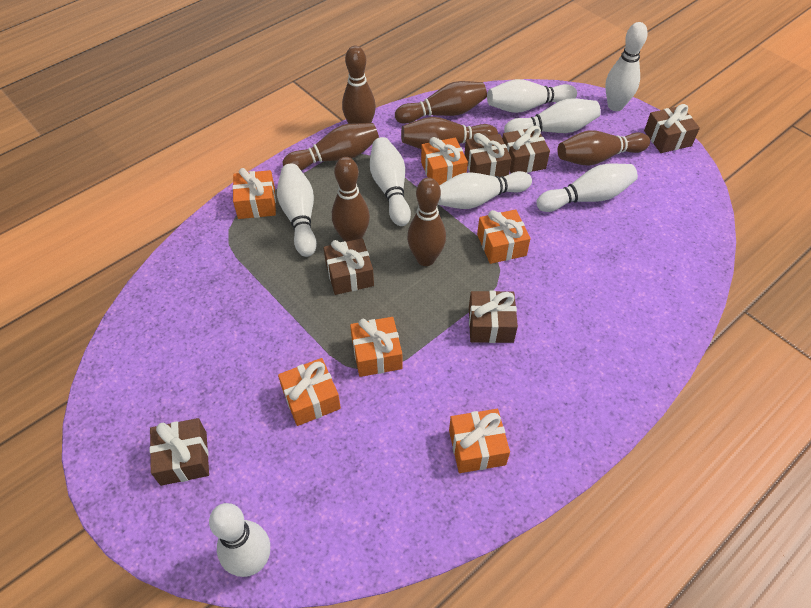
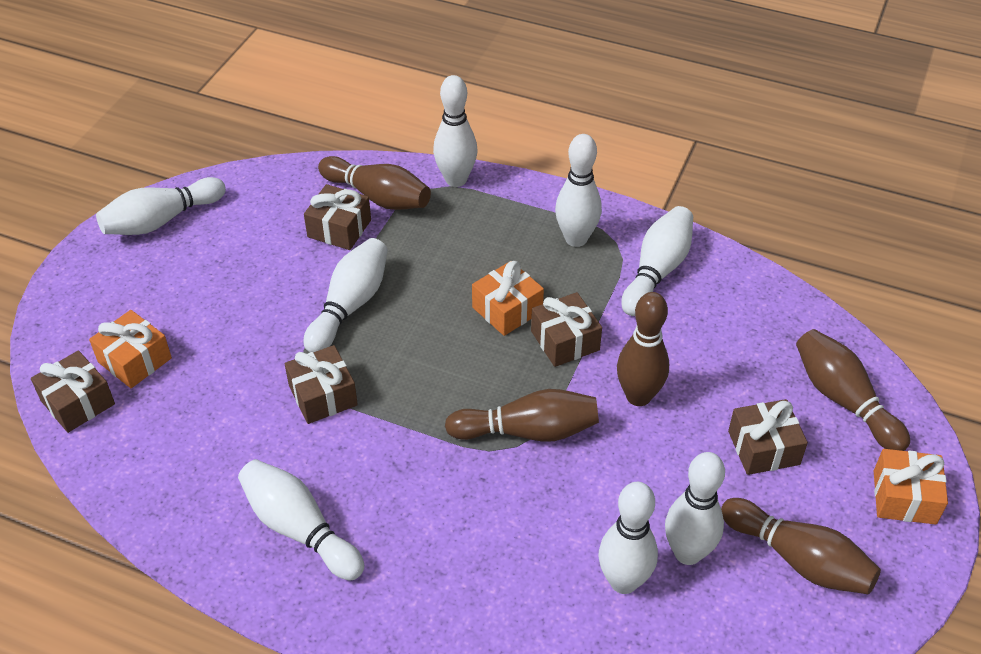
brown bowling pin: 7 -> 5
brown gift: 6 -> 5
orange gift: 6 -> 3

